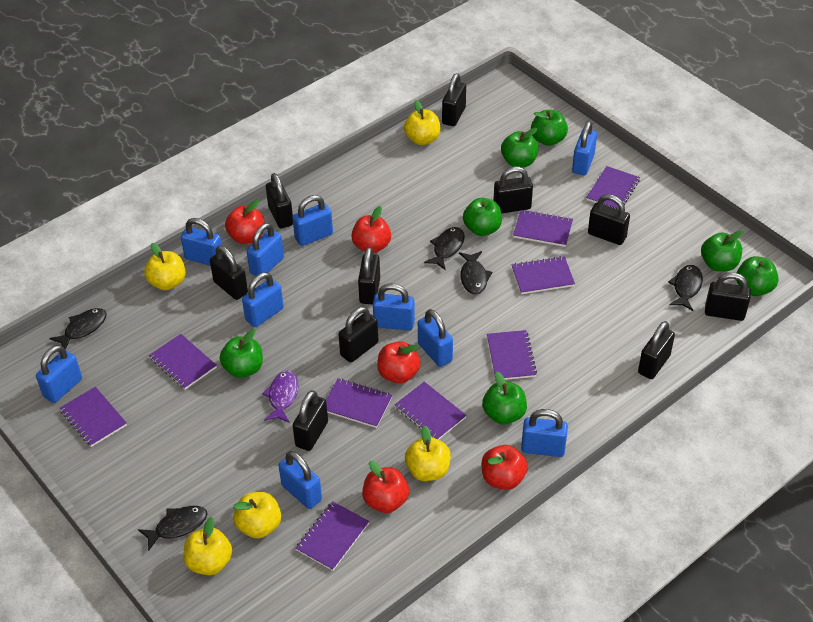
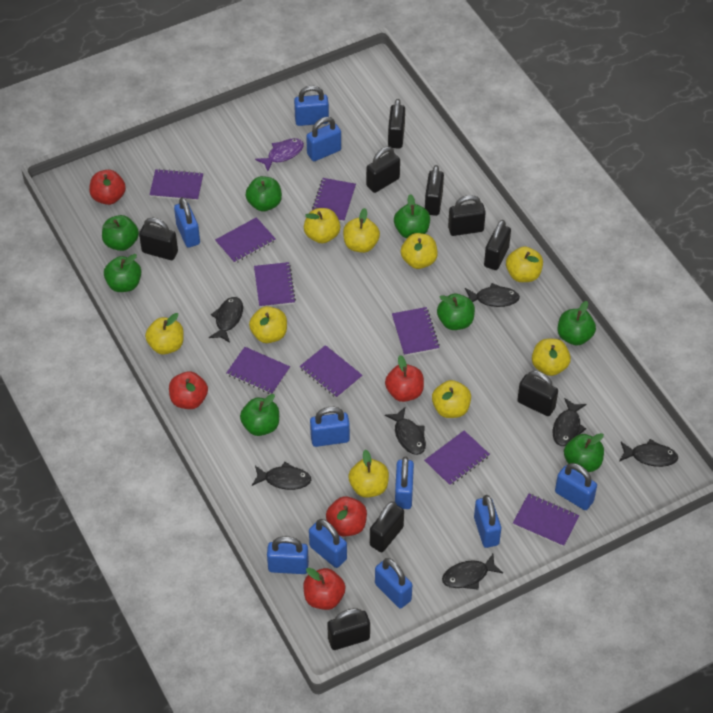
black fish: 5 -> 7
black padlock: 10 -> 9
green apple: 7 -> 8
yellow apple: 5 -> 9

